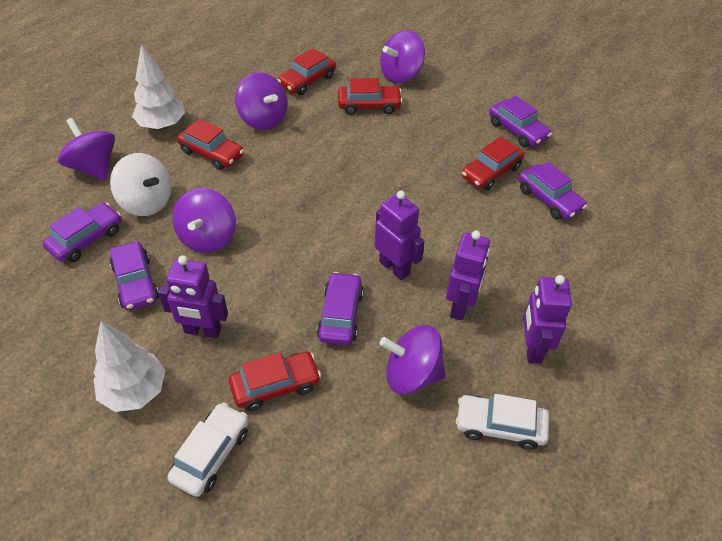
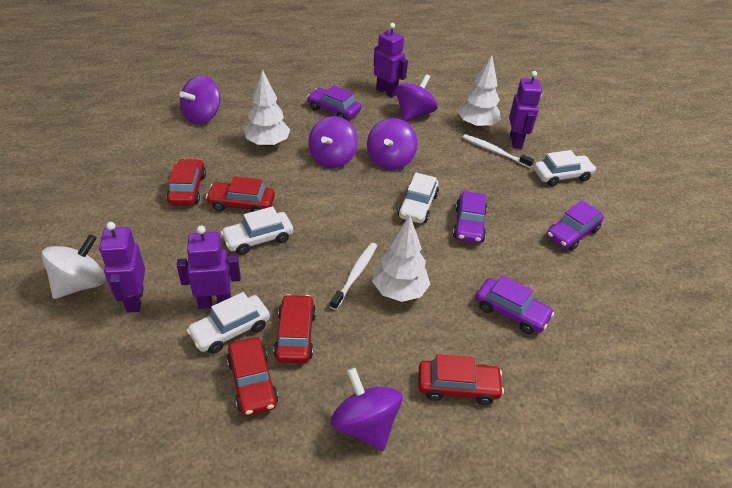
purple car: 5 -> 4
white car: 2 -> 4
white toothbrush: 0 -> 2
white tree: 2 -> 3

